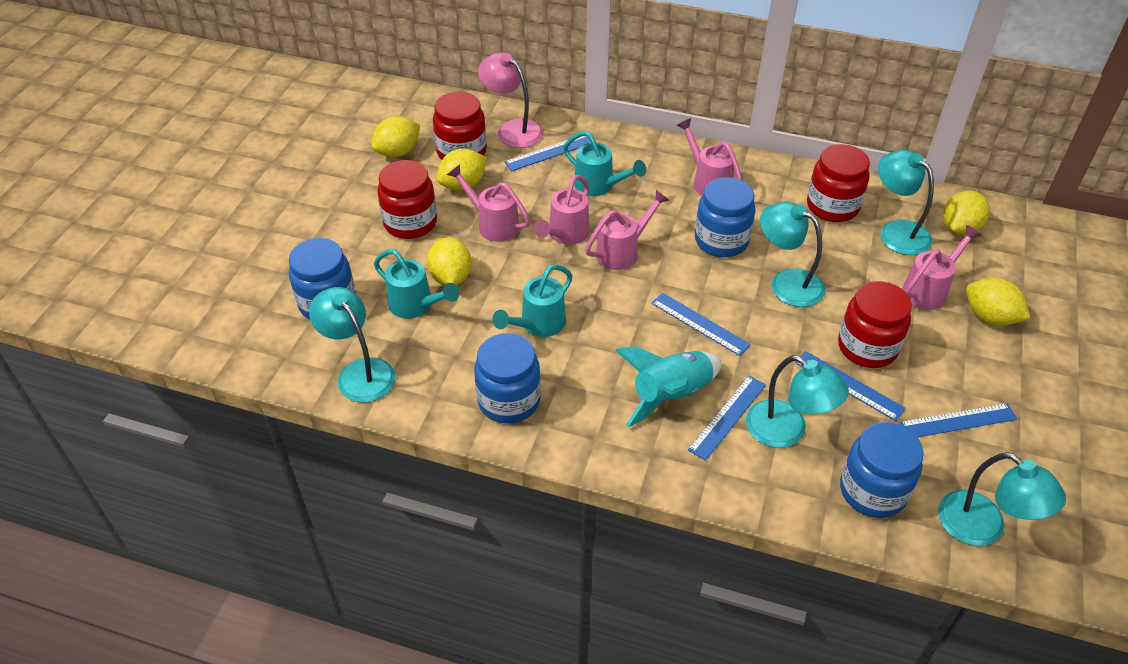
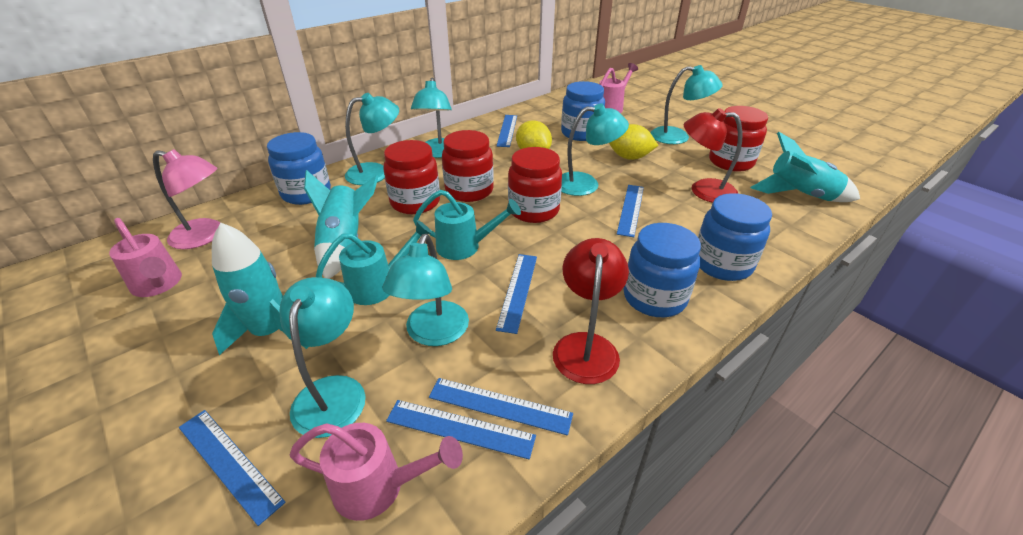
blue ruler: 5 -> 6
pink watering can: 5 -> 3
red lamp: 0 -> 2
turquoise lamp: 5 -> 6
turquoise rocket: 1 -> 3
turquoise watering can: 3 -> 2
yellow lemon: 5 -> 2

